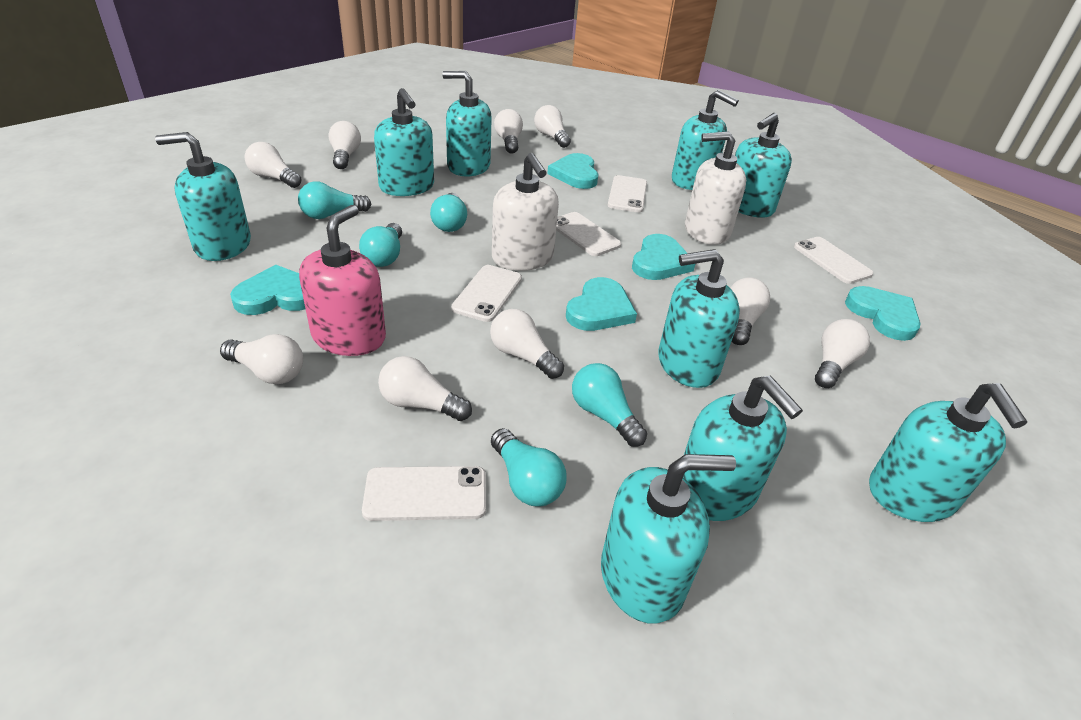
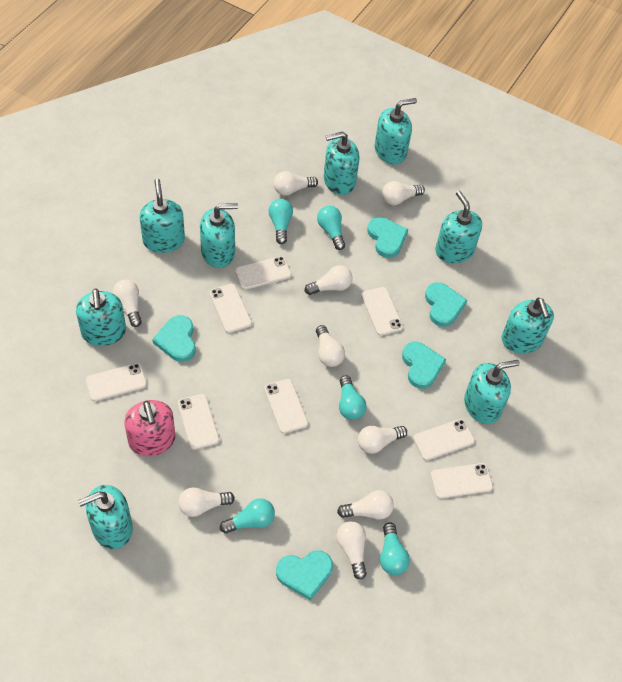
white phone: 5 -> 8
white soap dispenser: 2 -> 0

